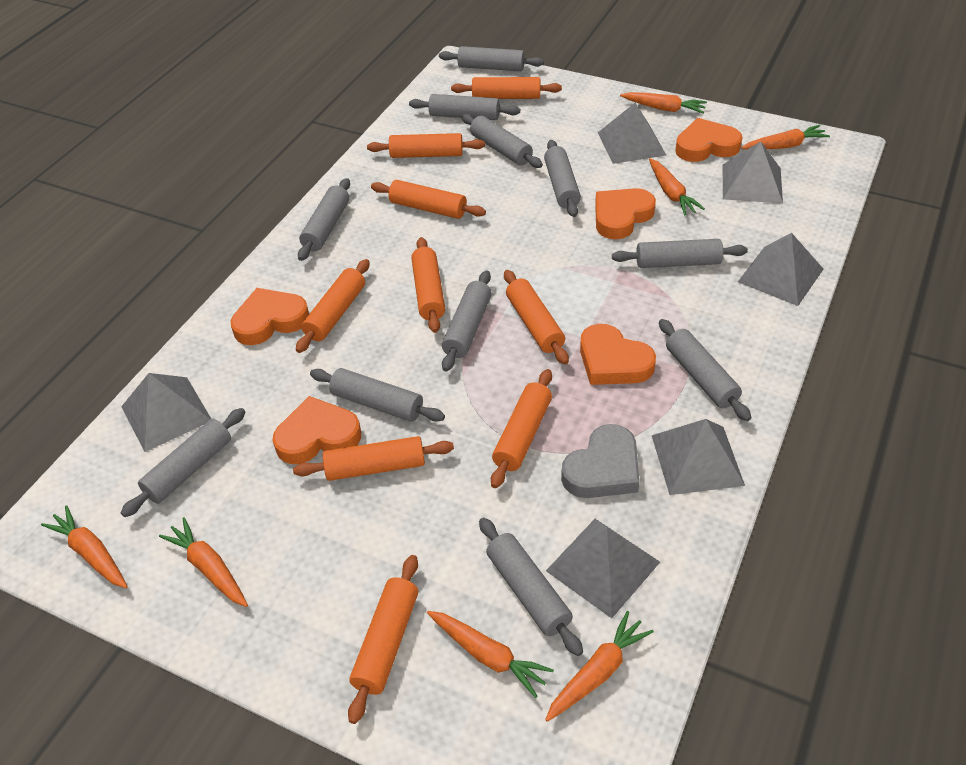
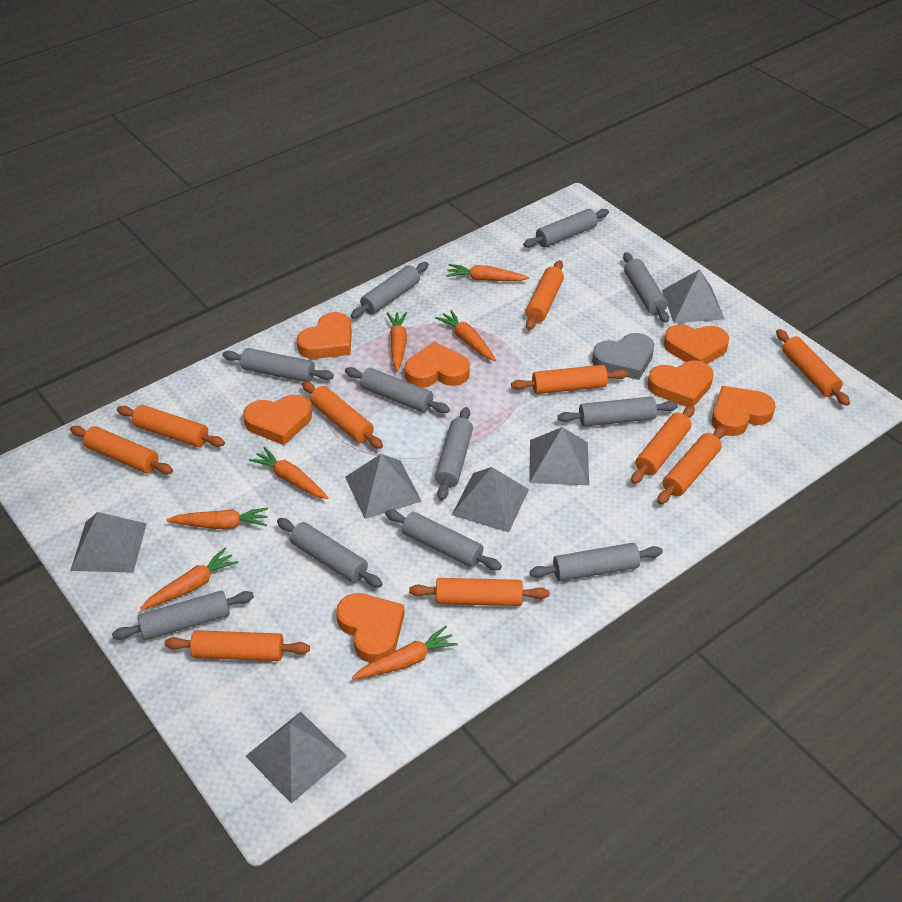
orange heart: 5 -> 7
orange rolling pin: 9 -> 10

